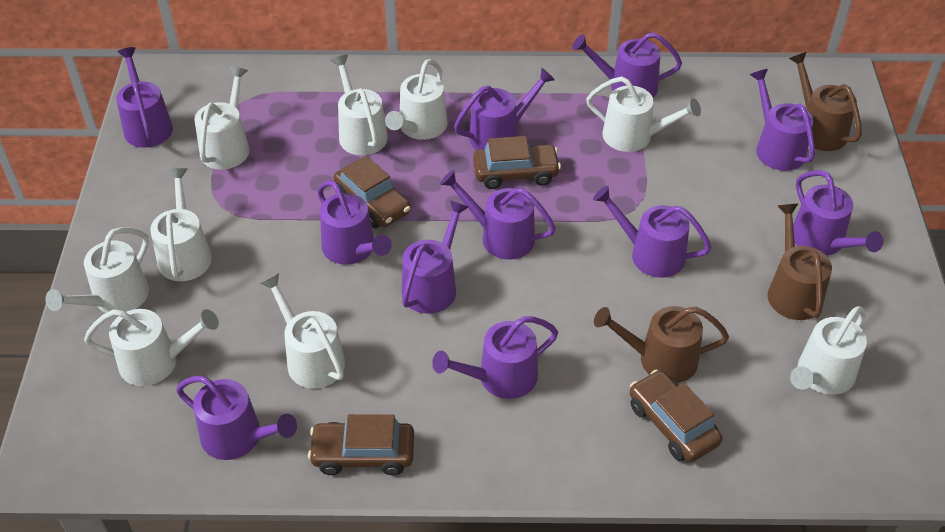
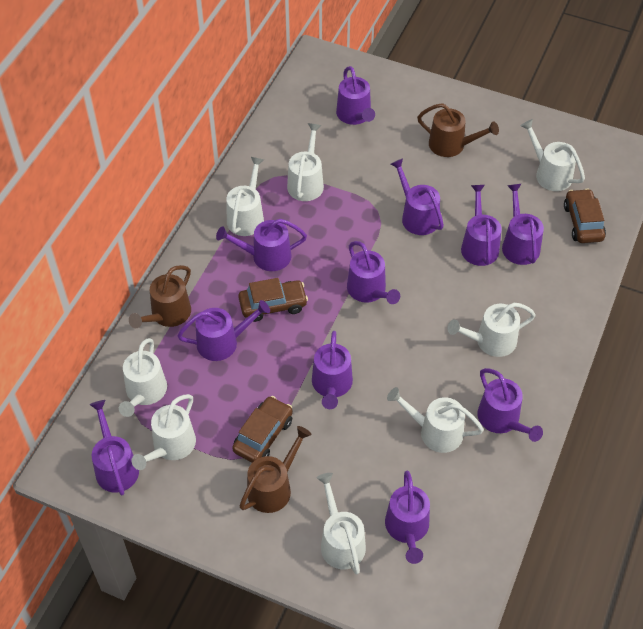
brown car: 4 -> 3
white watering can: 9 -> 8

